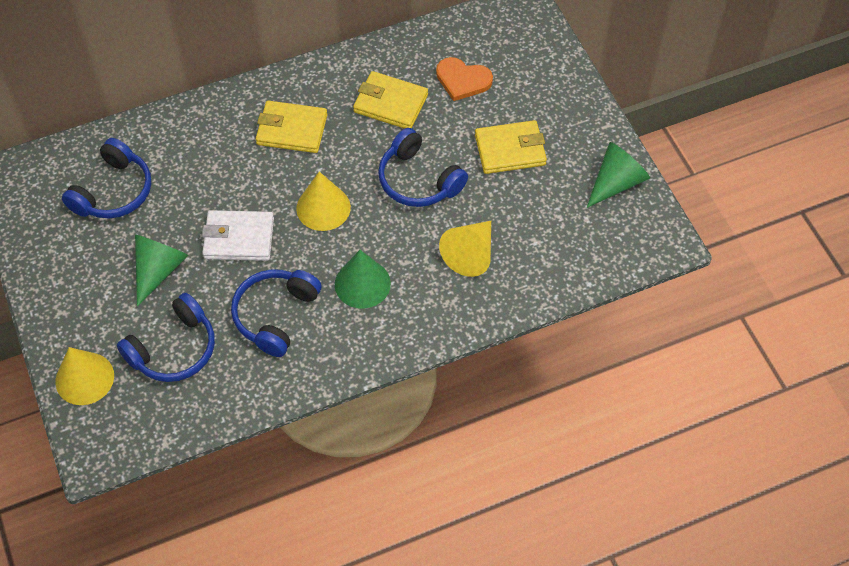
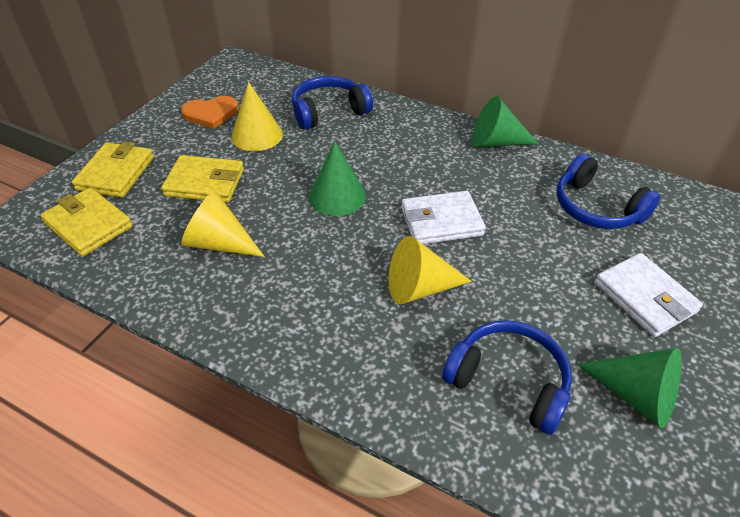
blue headphones: 4 -> 3
white wallet: 1 -> 2

